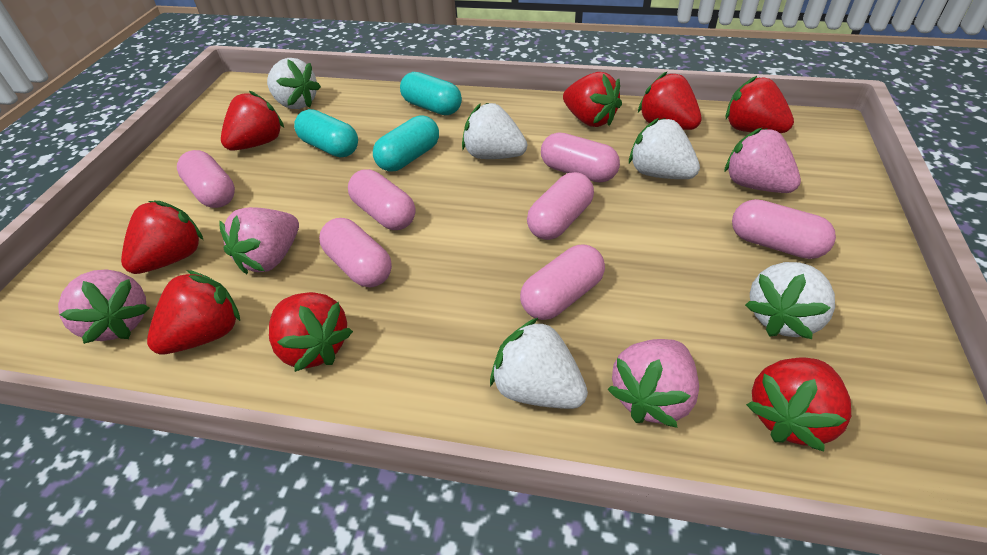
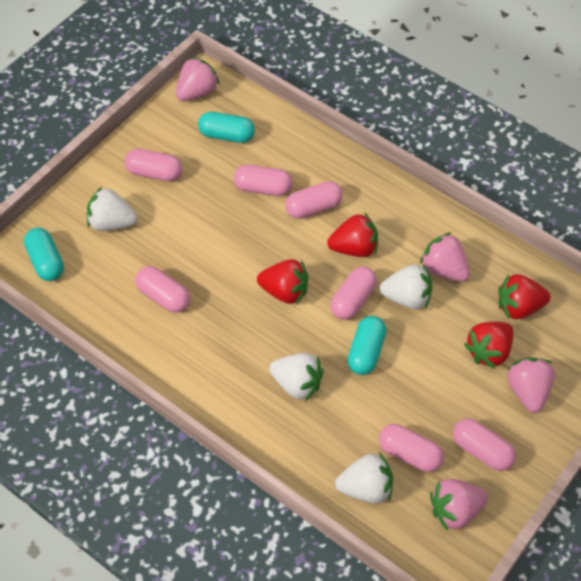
red strawberry: 8 -> 4
white strawberry: 5 -> 4

